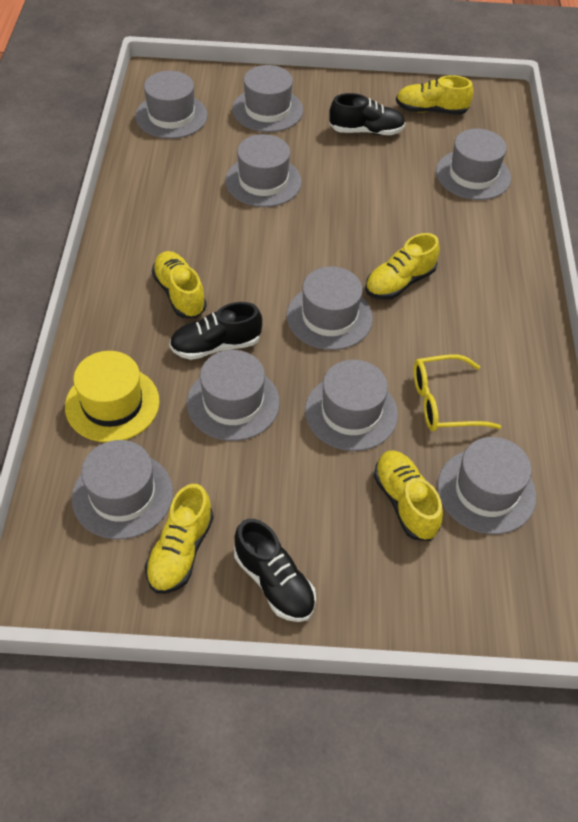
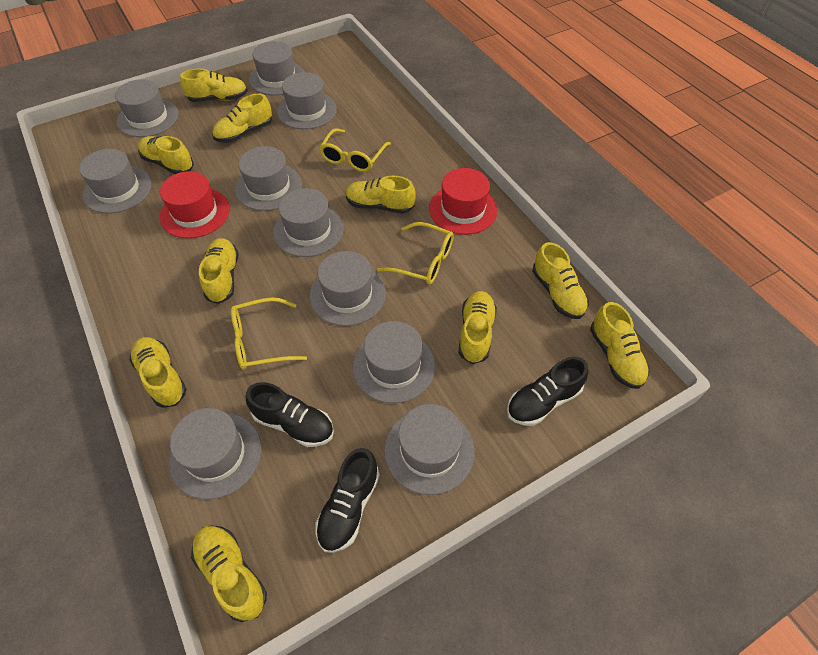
grey hat: 9 -> 10
red hat: 0 -> 2
yellow glasses: 1 -> 3
yellow hat: 1 -> 0
yellow shoe: 5 -> 10

